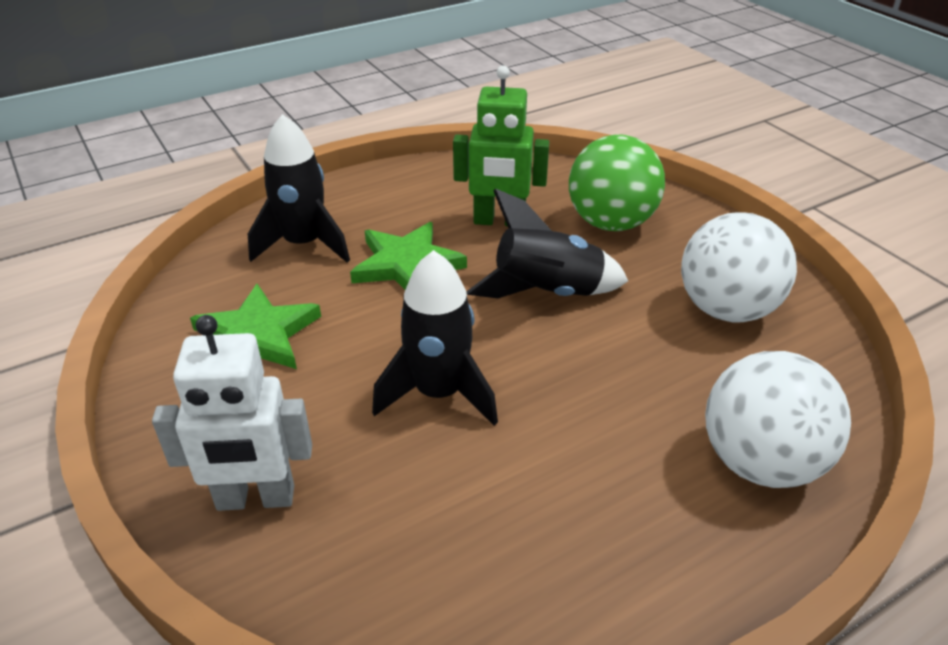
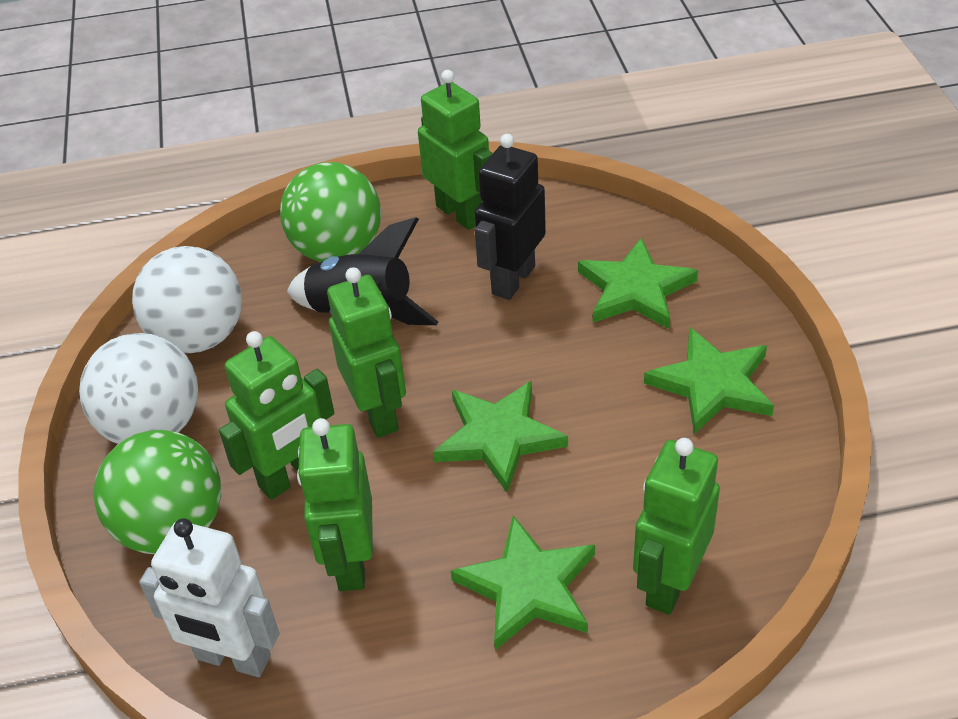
black robot: 0 -> 1
black rocket: 3 -> 1
green ball: 1 -> 2
green robot: 1 -> 5
green star: 2 -> 4

